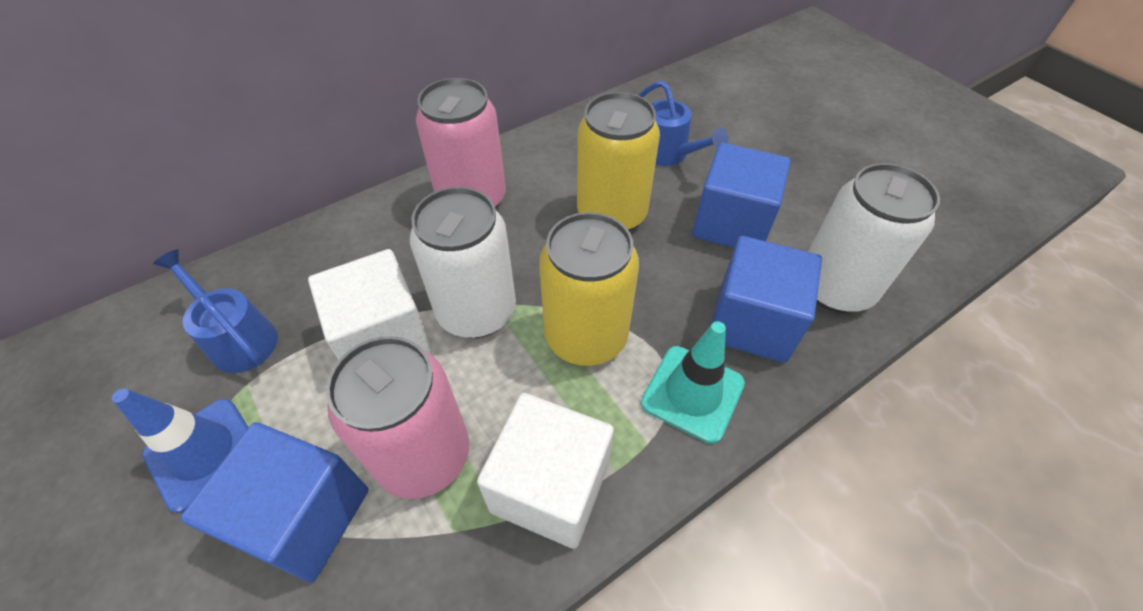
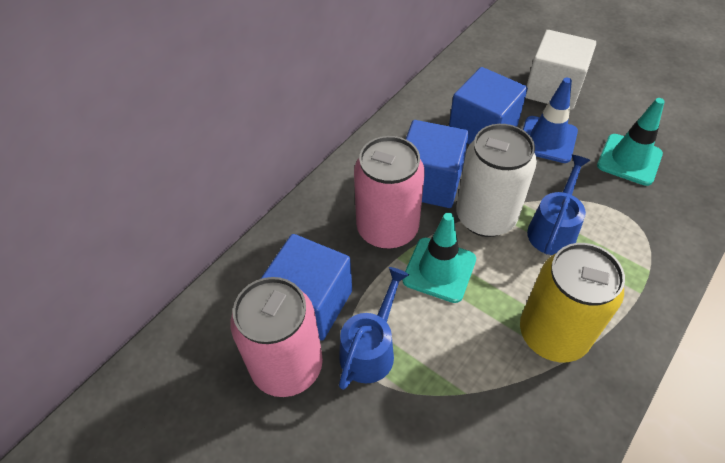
turquoise traffic cone: 1 -> 2
white can: 2 -> 1
white cube: 2 -> 1
yellow can: 2 -> 1

